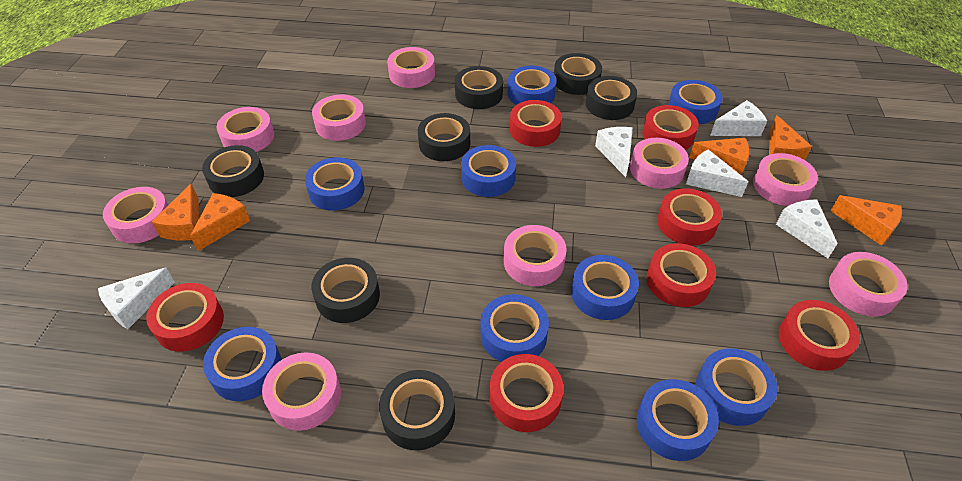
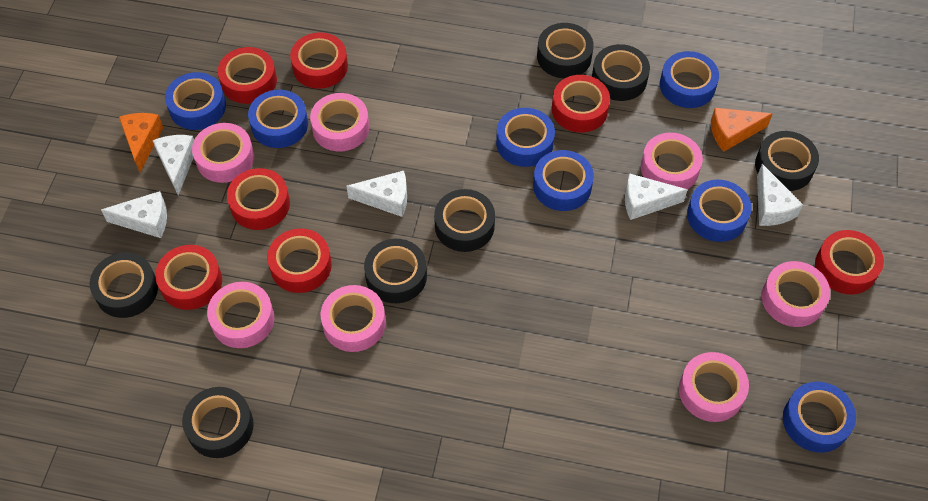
blue tape: 9 -> 7
orange cheese: 5 -> 2
pink tape: 9 -> 7

